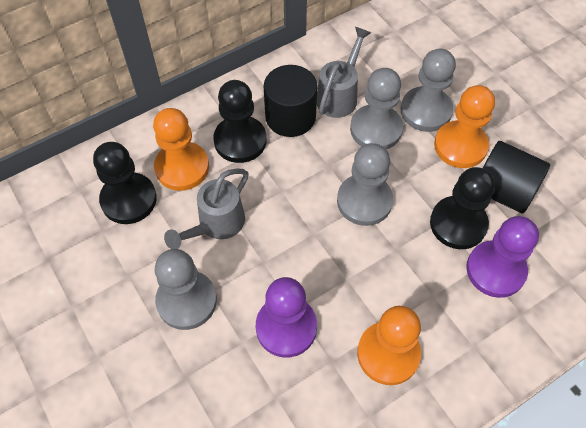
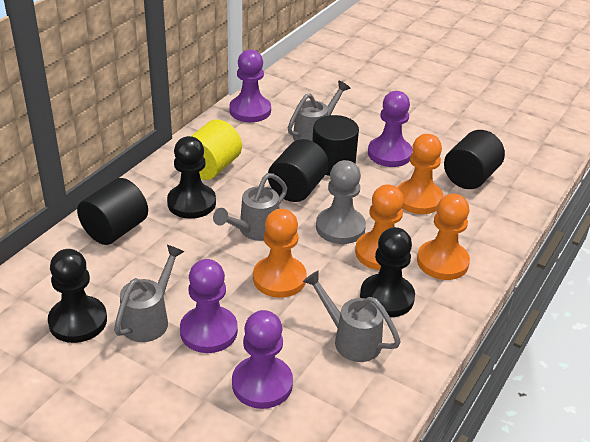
black cylinder: 2 -> 4
grey pawn: 4 -> 1
grey watering can: 2 -> 4
orange pawn: 3 -> 4
purple pawn: 2 -> 4
yellow cylinder: 0 -> 1

